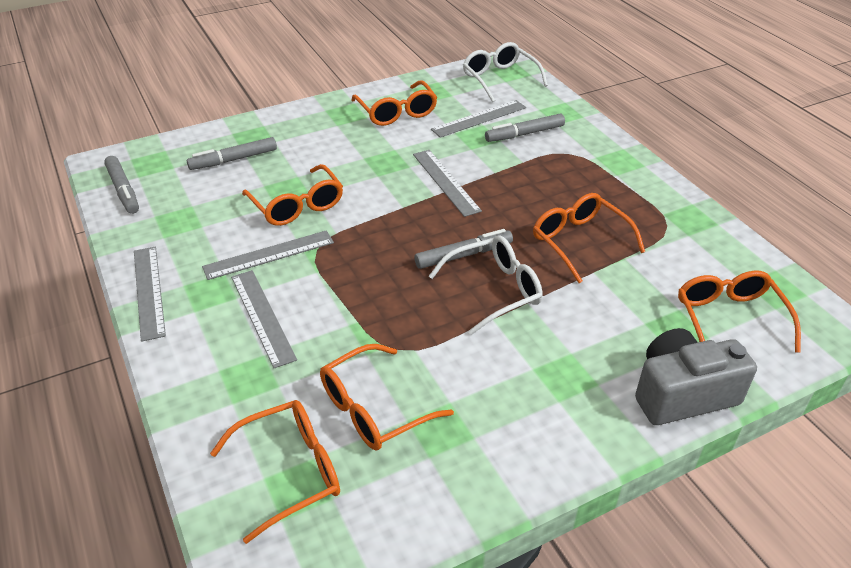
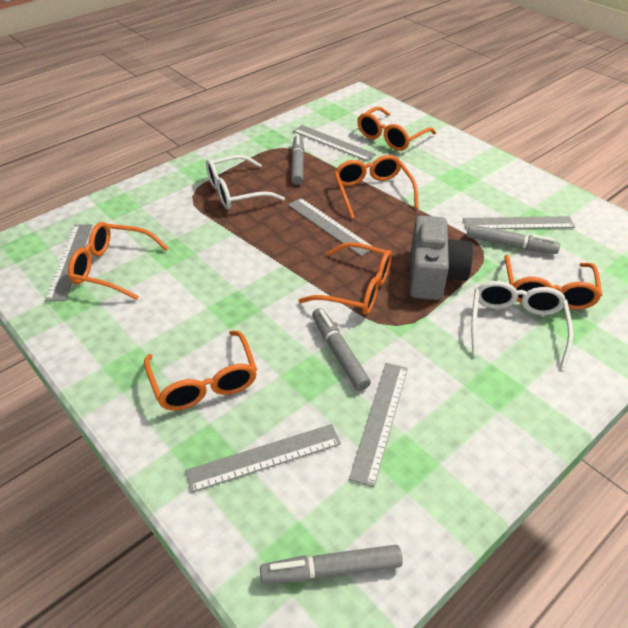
grey ruler: 5 -> 6

